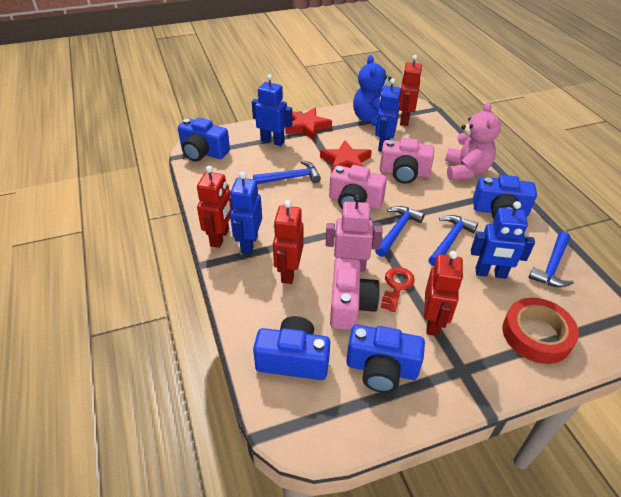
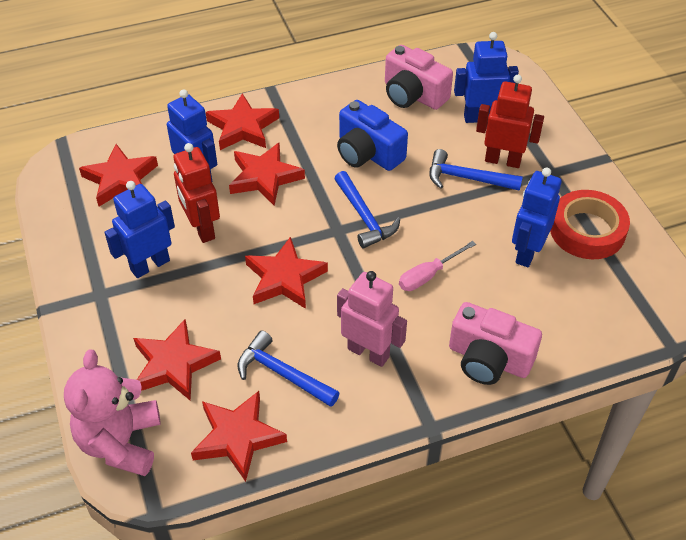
blue camera: 4 -> 1
blue hammer: 4 -> 3
blue teddy bear: 1 -> 0
pink camera: 3 -> 2
pink screwdriver: 0 -> 1
red key: 1 -> 0
red robot: 4 -> 2
red star: 2 -> 6

